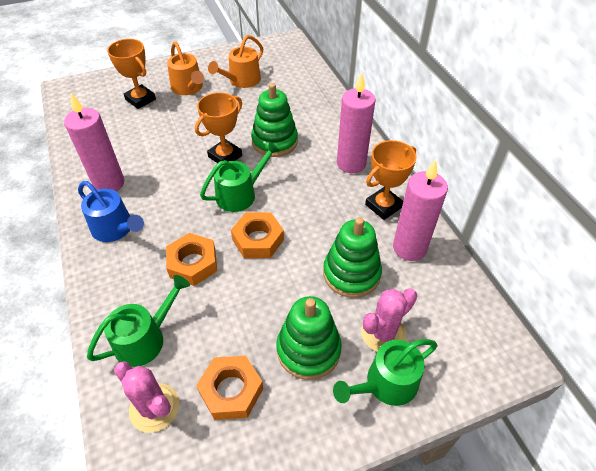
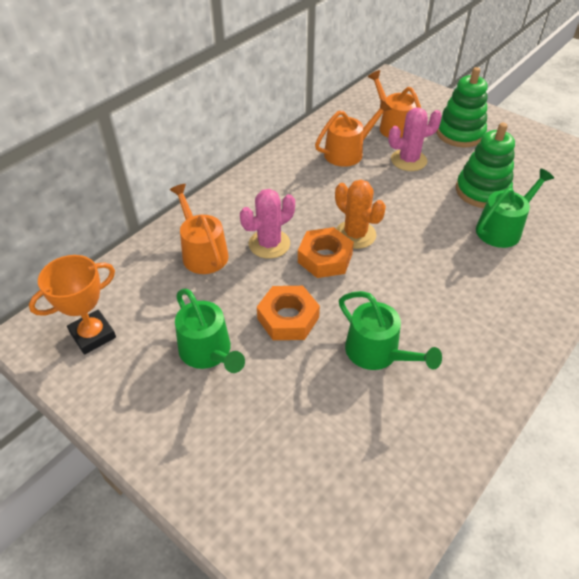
blue watering can: 1 -> 0
green stacking toy: 3 -> 2
orange cactus: 0 -> 1
orange nut: 3 -> 2
orange trophy: 3 -> 1
orange watering can: 2 -> 3
pink candle: 3 -> 0

